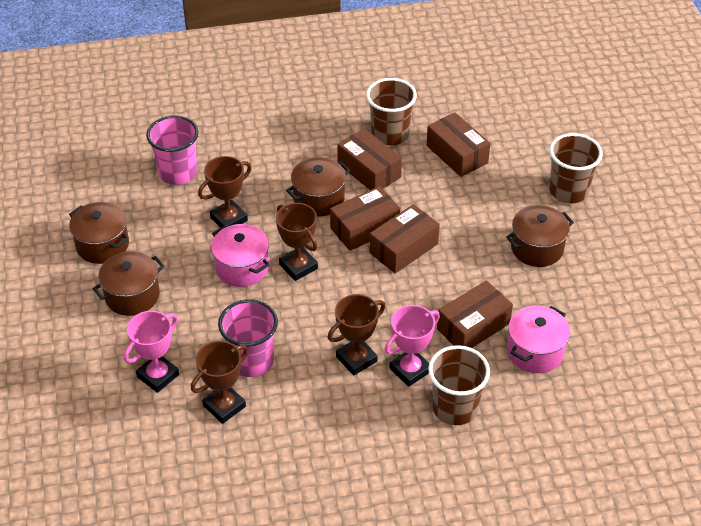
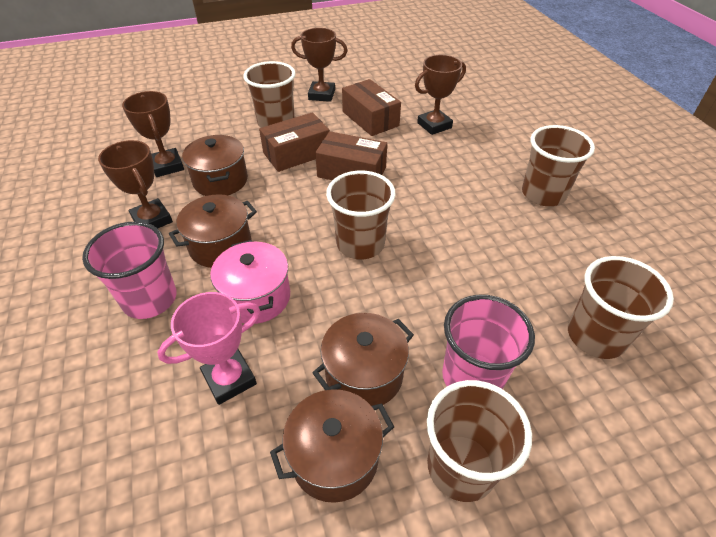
brown box: 5 -> 3
brown cup: 3 -> 5
pink pot: 2 -> 1
pink trophy: 2 -> 1

